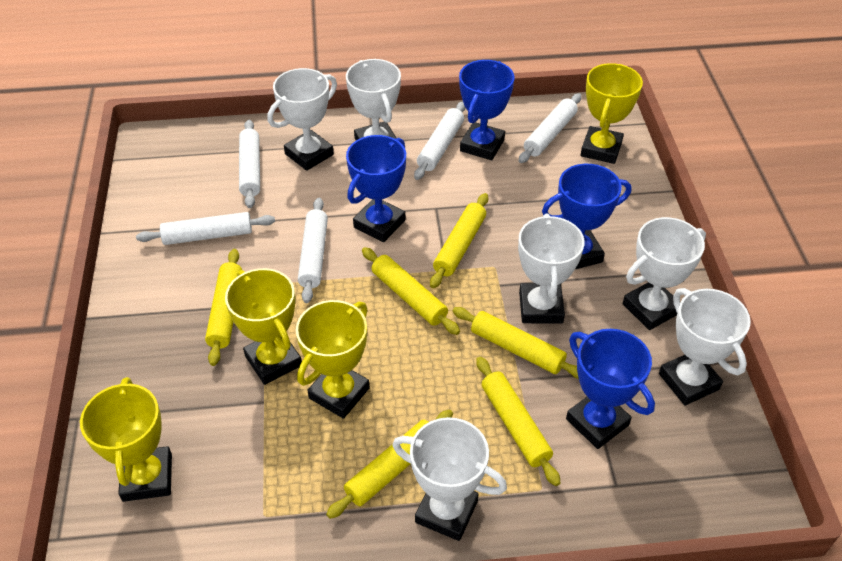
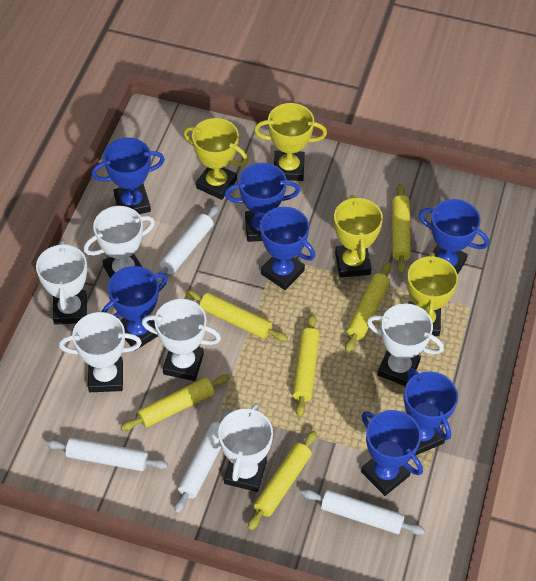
blue trophy: 4 -> 7
white rolling pin: 5 -> 4

